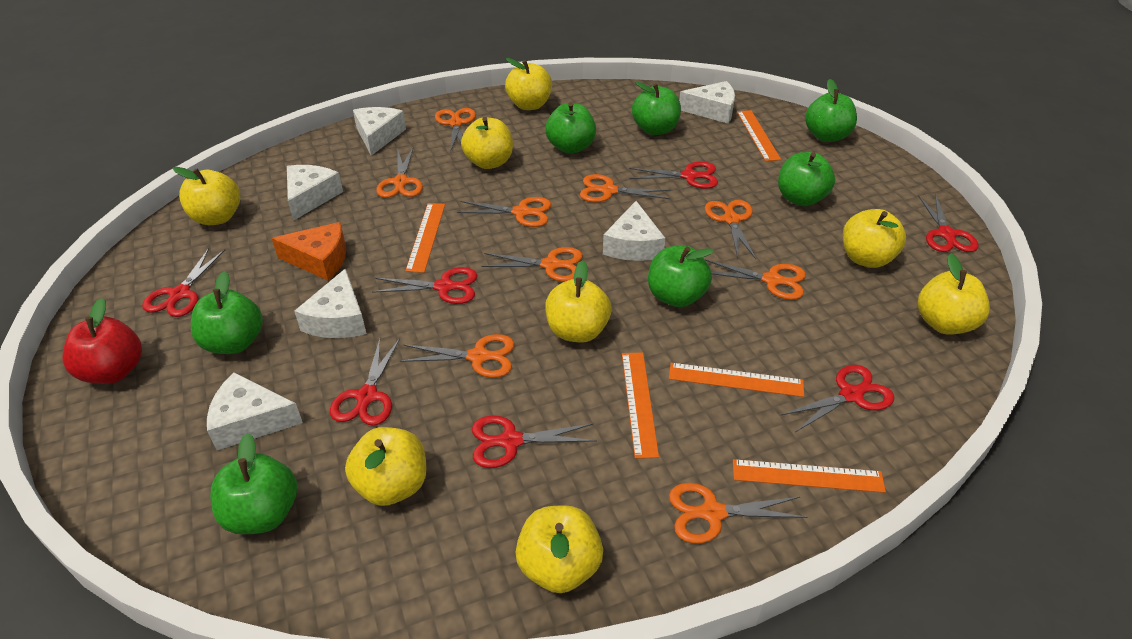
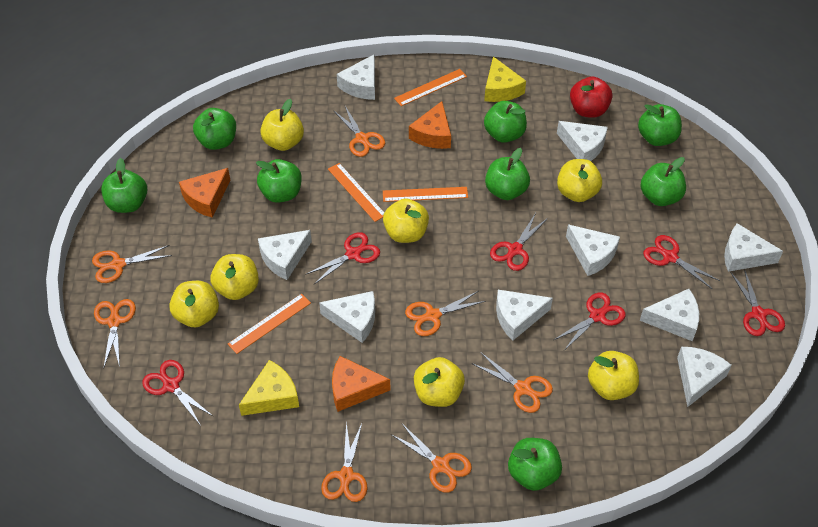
green apple: 7 -> 8
orange cheese: 1 -> 3
orange ruler: 5 -> 4
orange scissors: 9 -> 7
red scissors: 7 -> 6
white cheese: 6 -> 9
yellow apple: 8 -> 7
yellow cheese: 0 -> 2

